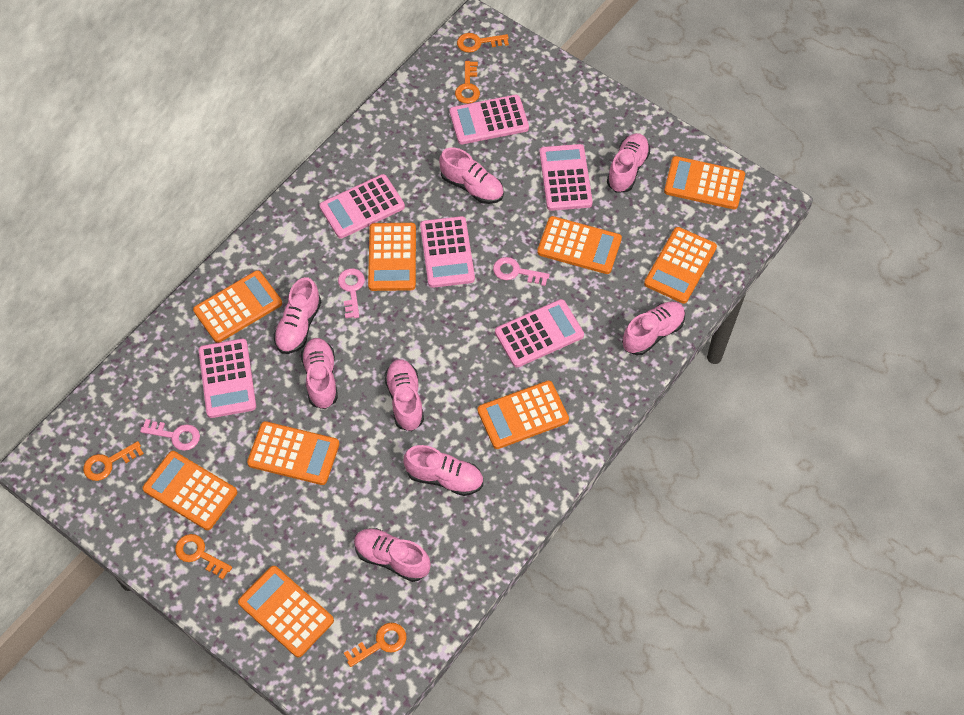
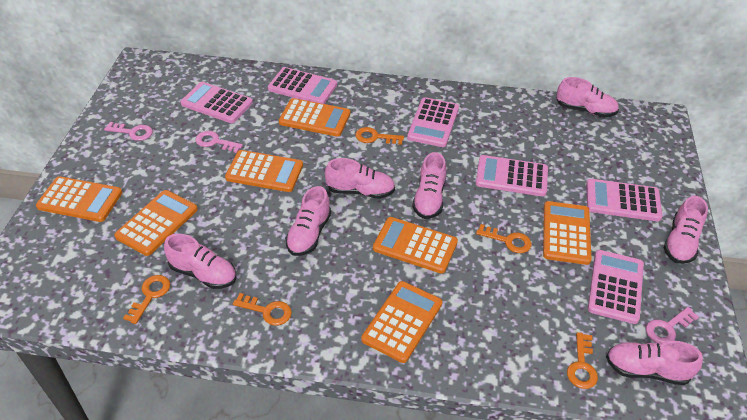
orange calculator: 9 -> 7
pink shoe: 8 -> 7

